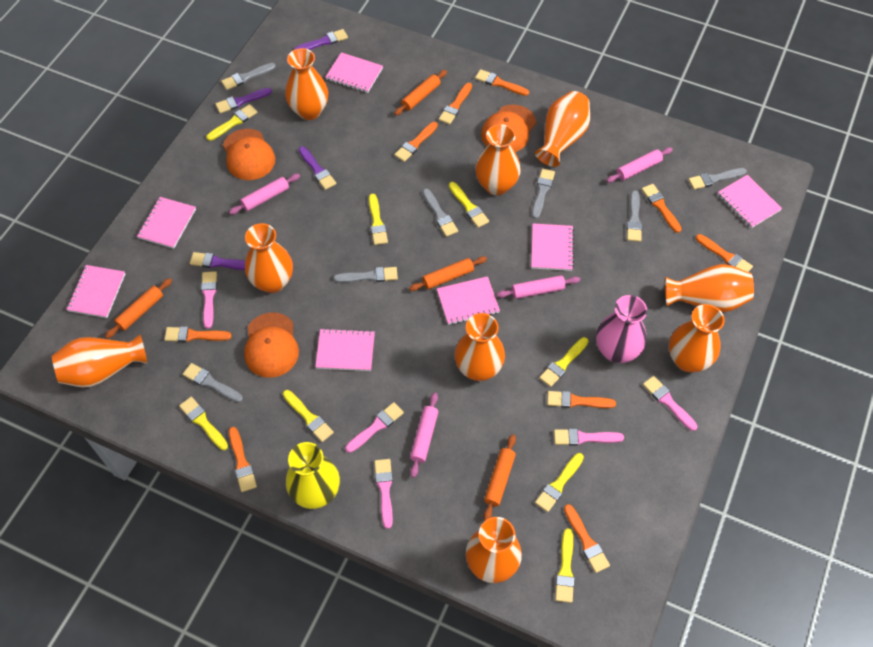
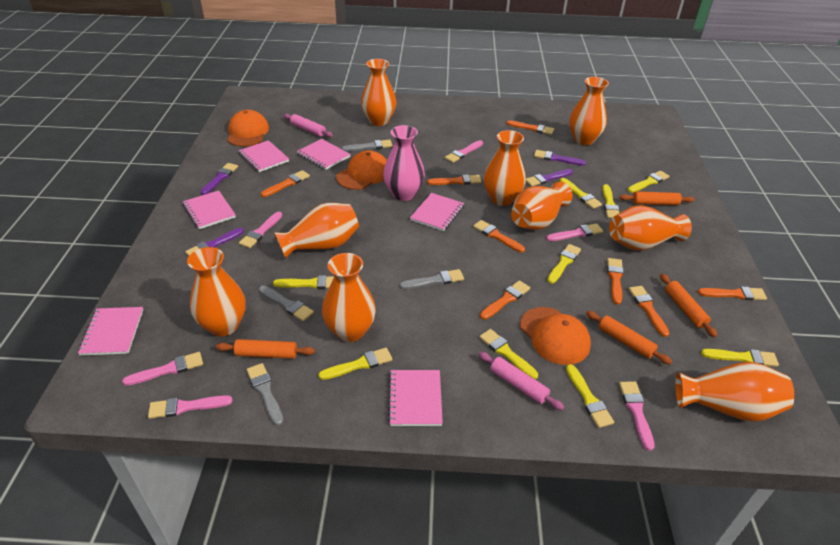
grey brush: 7 -> 4
orange brush: 9 -> 8
pink brush: 5 -> 6
pink notebook: 7 -> 6
pink rolling pin: 4 -> 2
yellow brush: 8 -> 9
yellow vase: 1 -> 0

